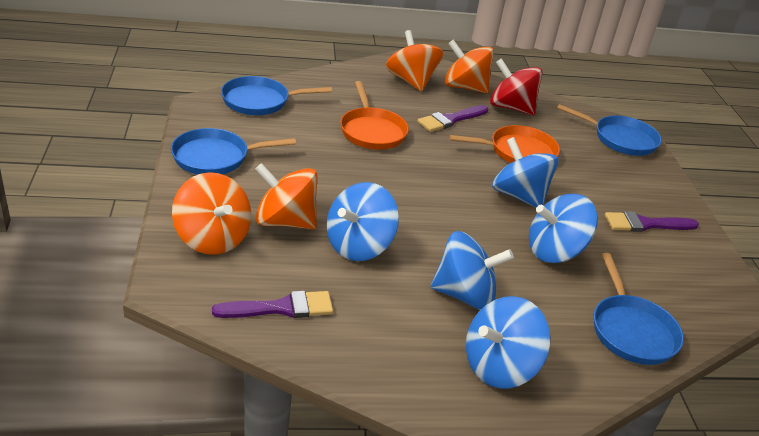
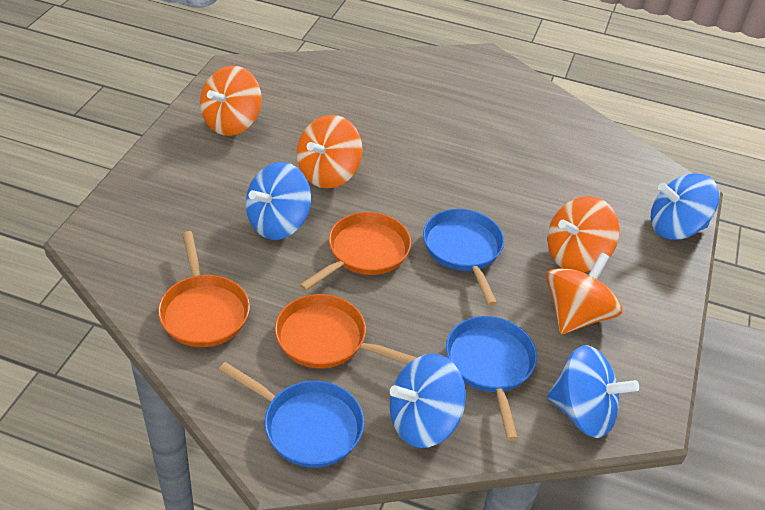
blue pan: 4 -> 3
blue spinning top: 5 -> 4
orange pan: 2 -> 3
purple brush: 3 -> 0
red spinning top: 1 -> 0

